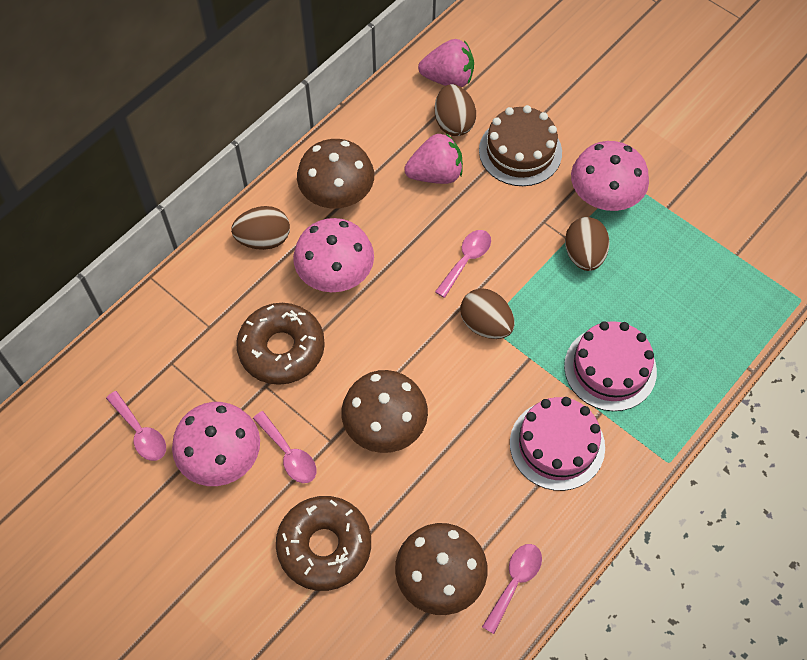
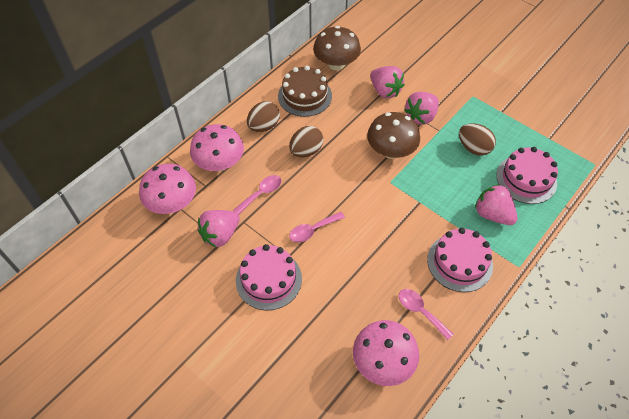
brown donut: 2 -> 0
brown egg: 4 -> 3
brown mushroom: 3 -> 2
pink cake: 2 -> 3
pink spoon: 4 -> 3
pink strawberry: 2 -> 4

